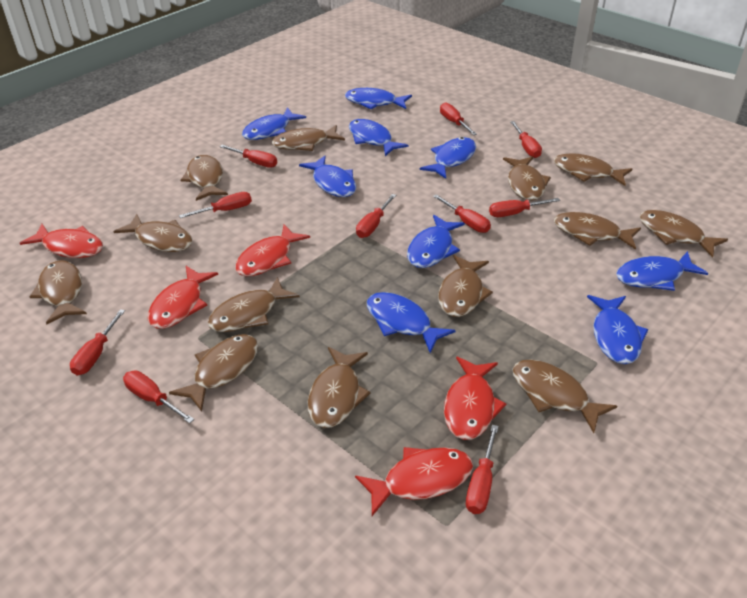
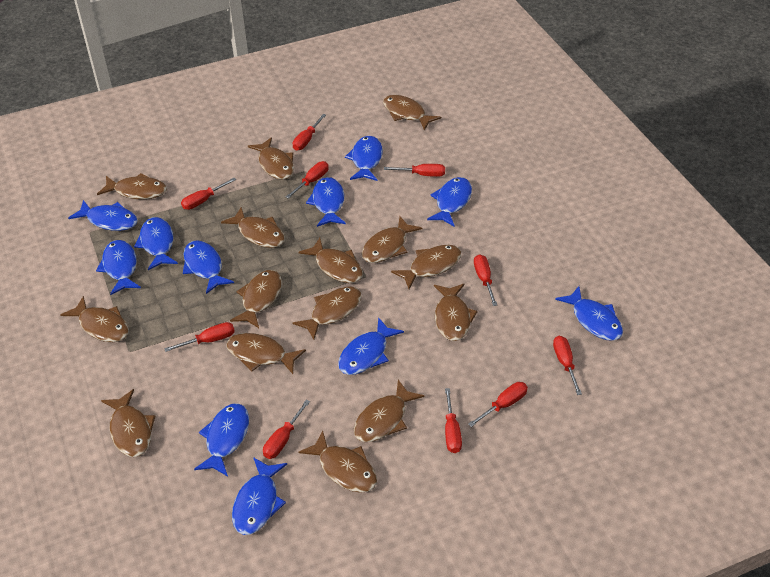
blue fish: 9 -> 11
brown fish: 13 -> 15
red fish: 5 -> 0

